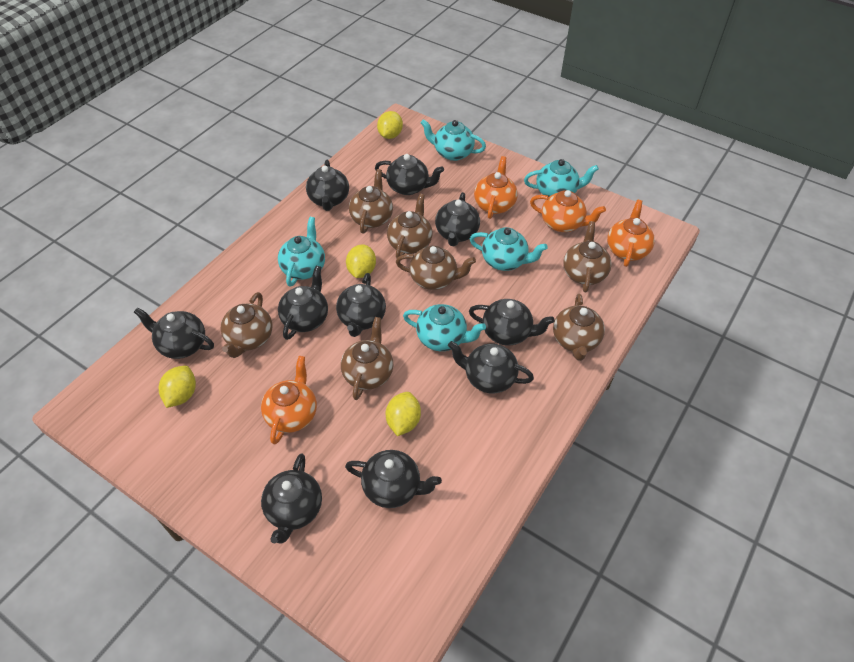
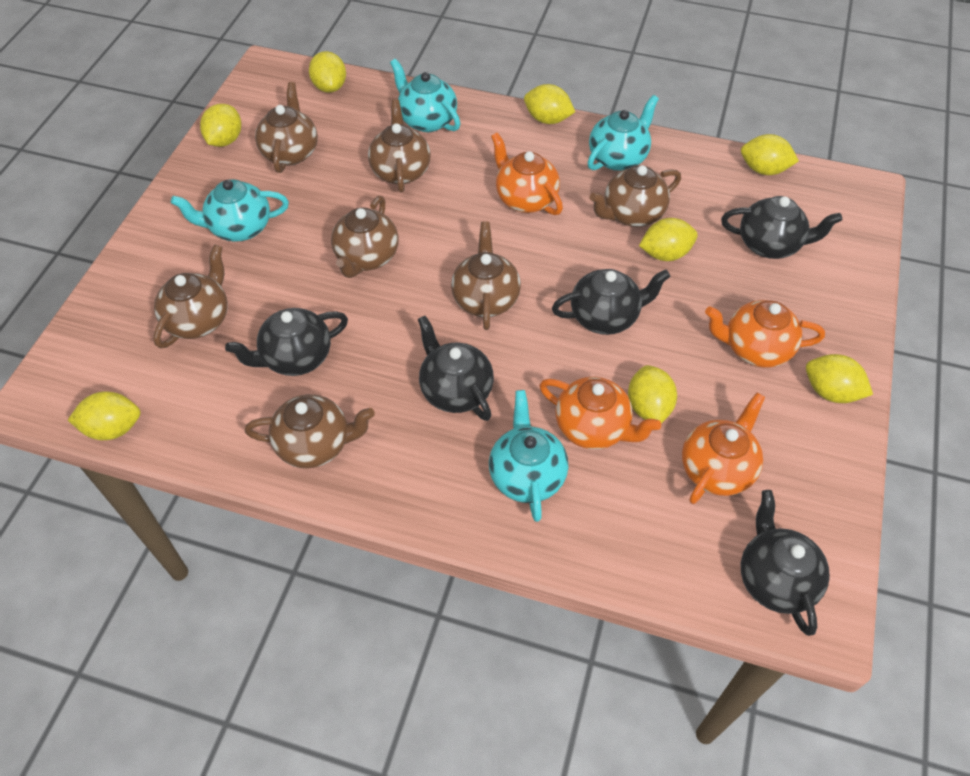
black teapot: 10 -> 5
turquoise teapot: 5 -> 4
yellow lemon: 4 -> 8

